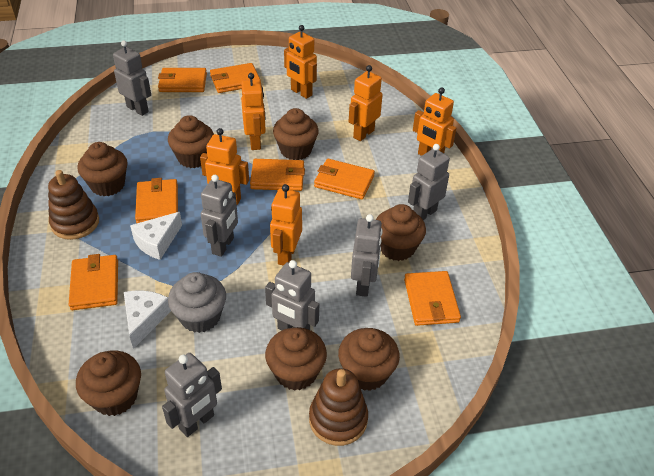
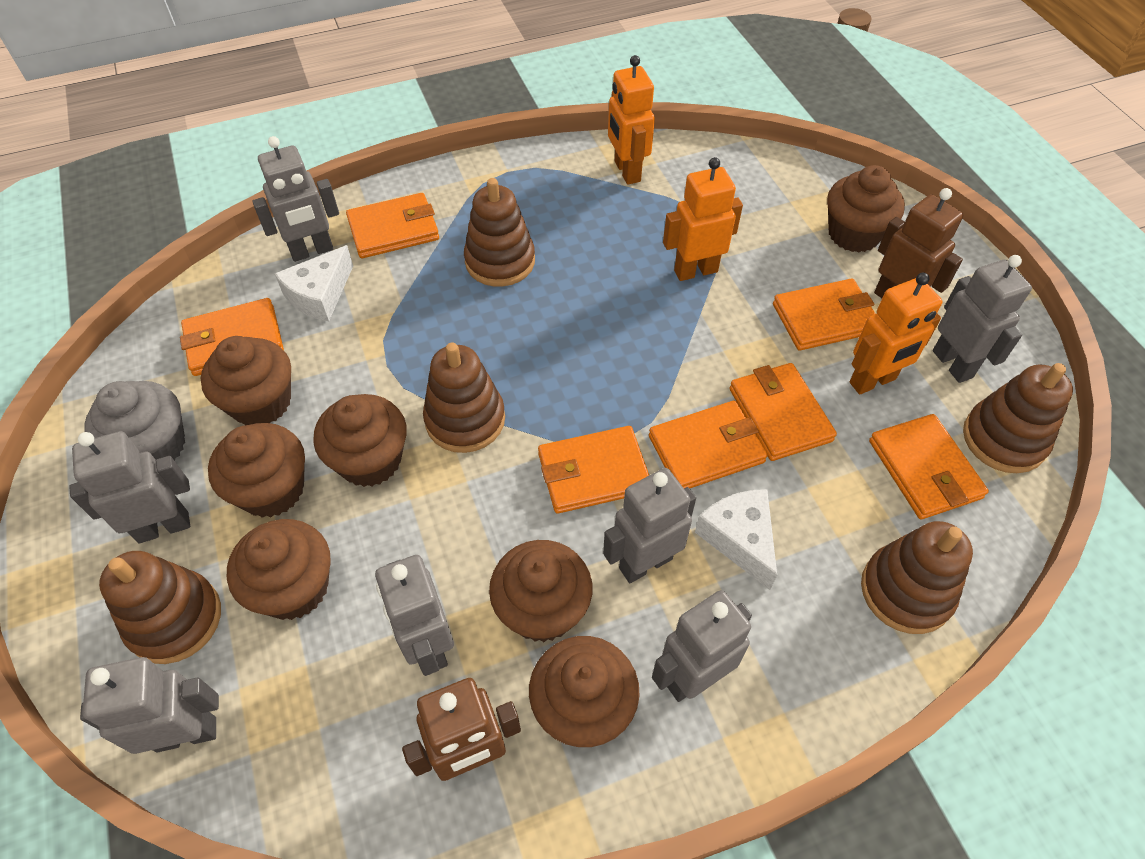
brown robot: 0 -> 2
brown stacking toy: 2 -> 5
grey robot: 6 -> 7
orange robot: 6 -> 3

